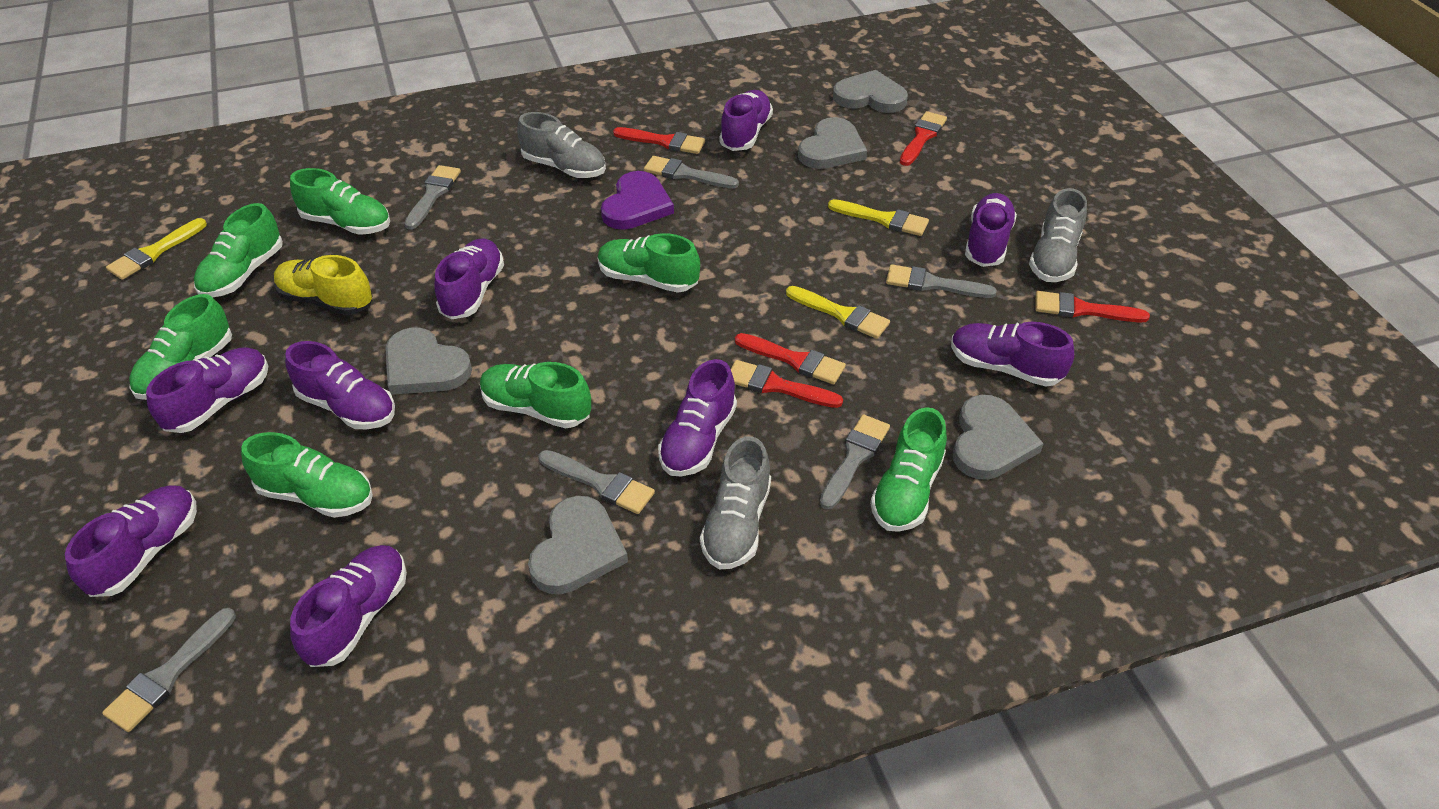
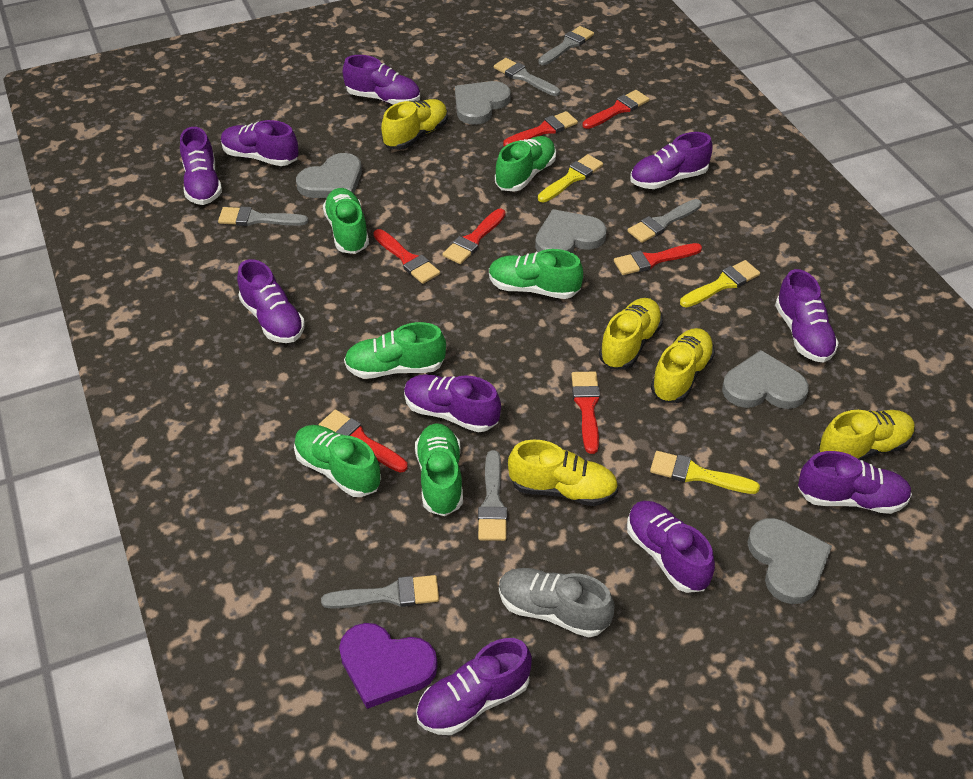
green shoe: 7 -> 6
grey shoe: 3 -> 1
purple shoe: 9 -> 10
red brush: 5 -> 7
yellow shoe: 1 -> 5

